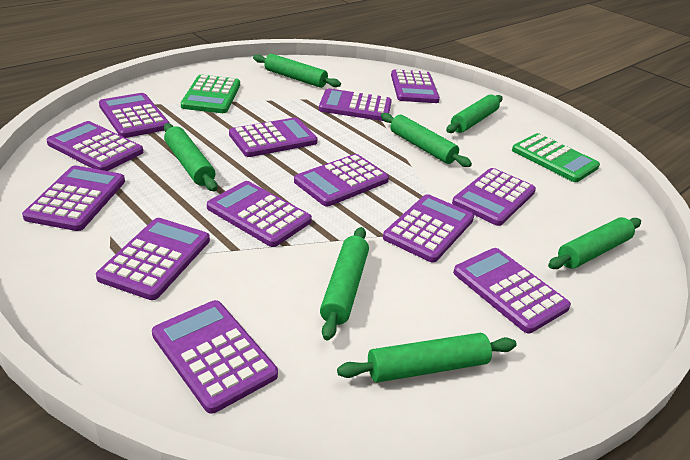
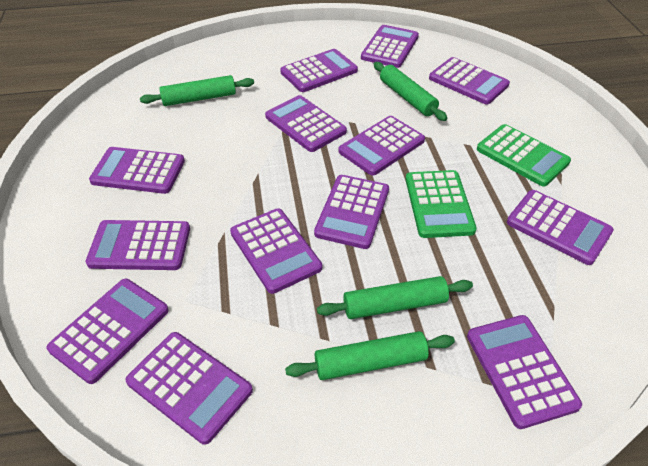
green rolling pin: 7 -> 4

